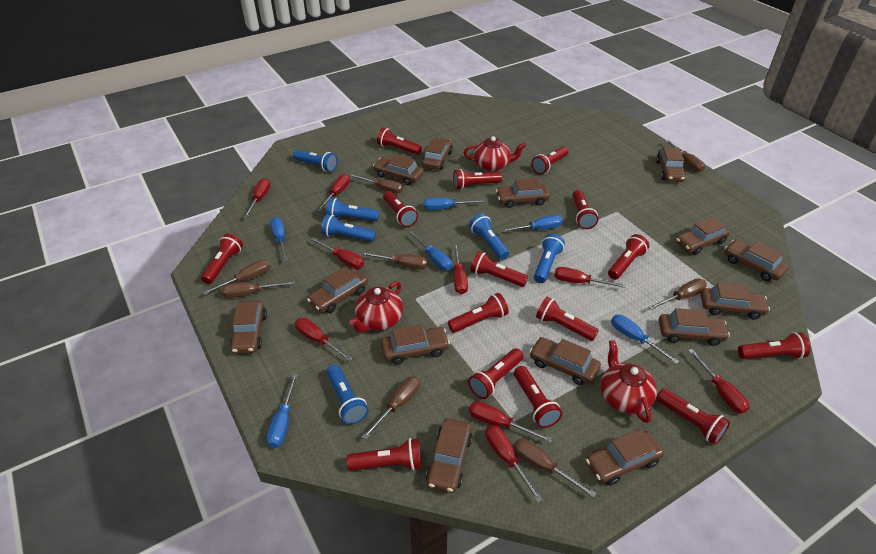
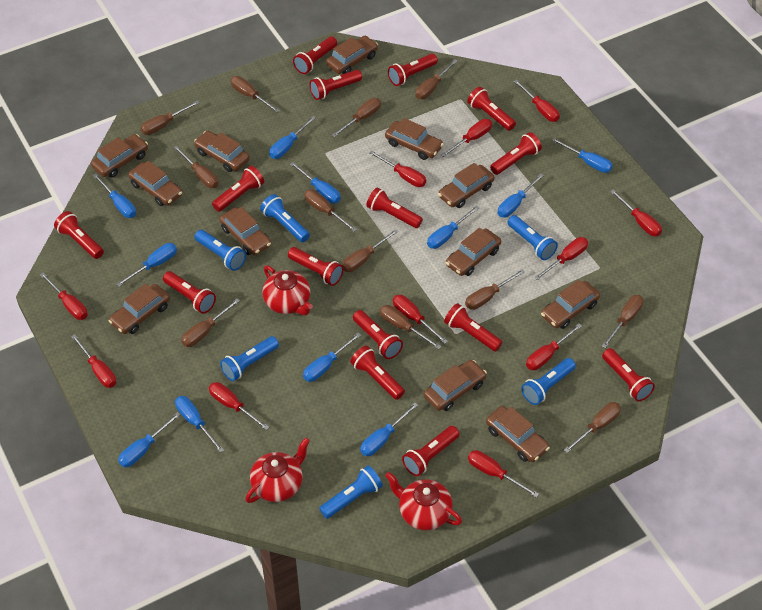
blue screwdriver: 6 -> 11
brown car: 14 -> 12
brown screwdriver: 8 -> 12
red screwdriver: 9 -> 11

